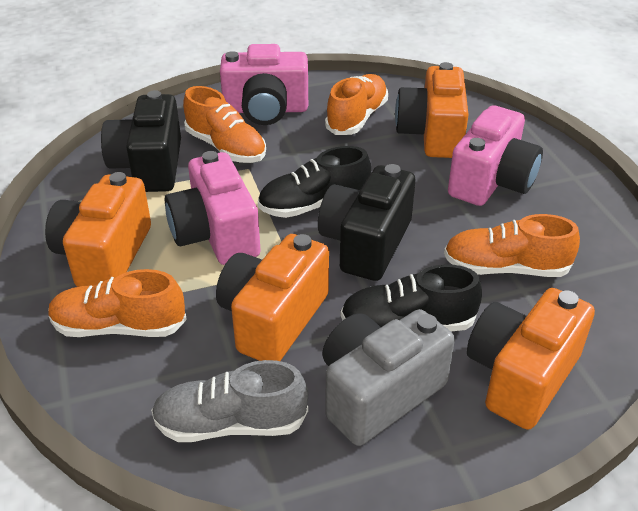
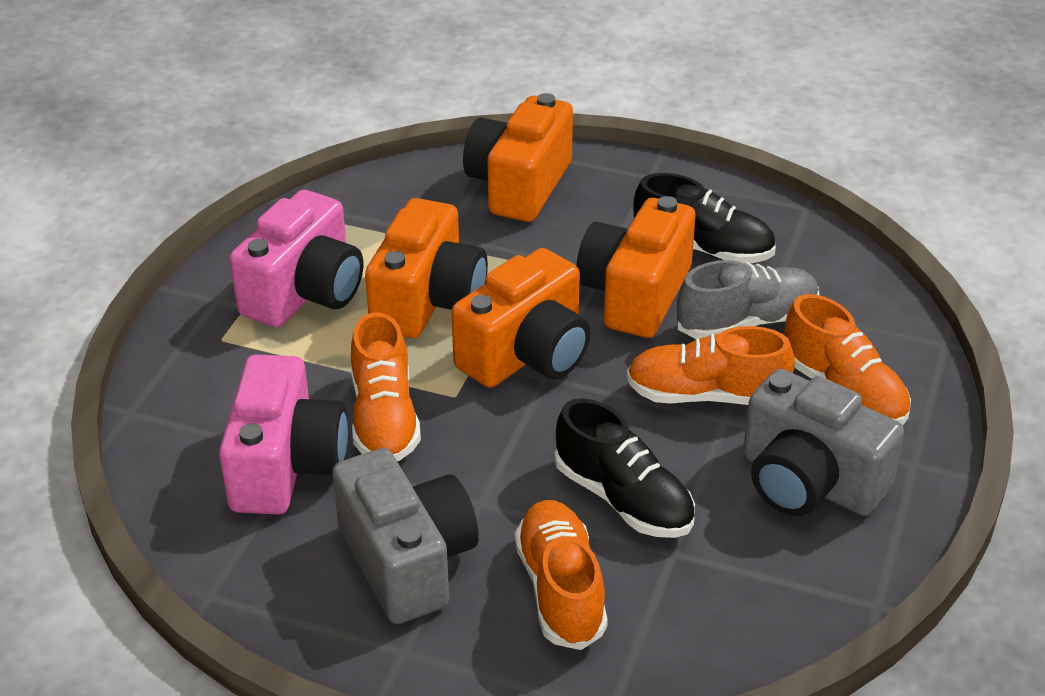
black camera: 2 -> 0
grey camera: 1 -> 2
pink camera: 3 -> 2

